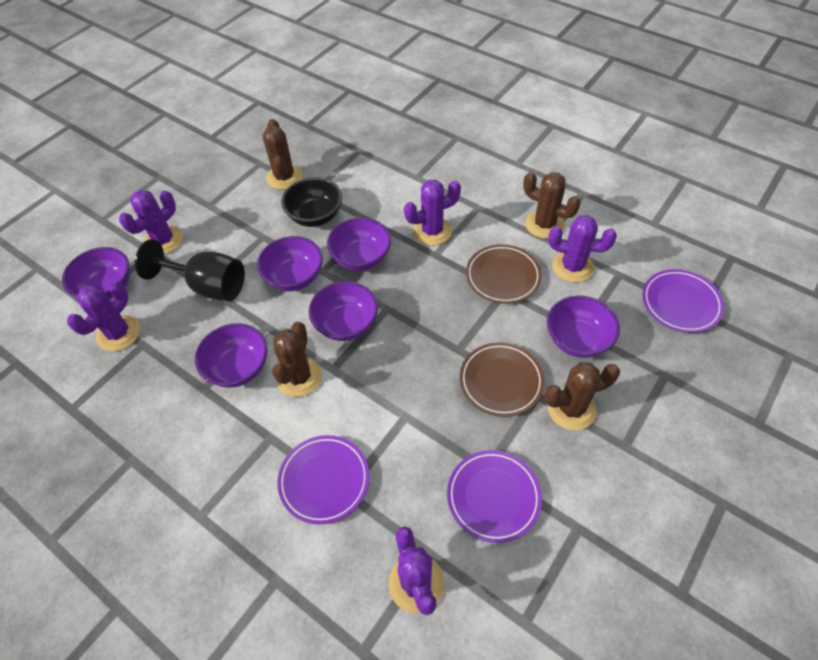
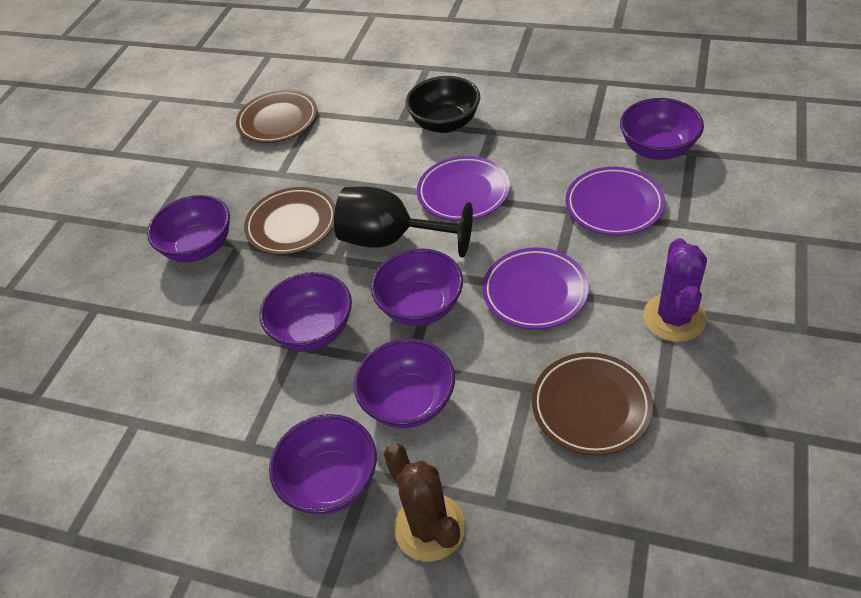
brown cactus: 4 -> 1
brown plate: 2 -> 3
purple cactus: 5 -> 1

